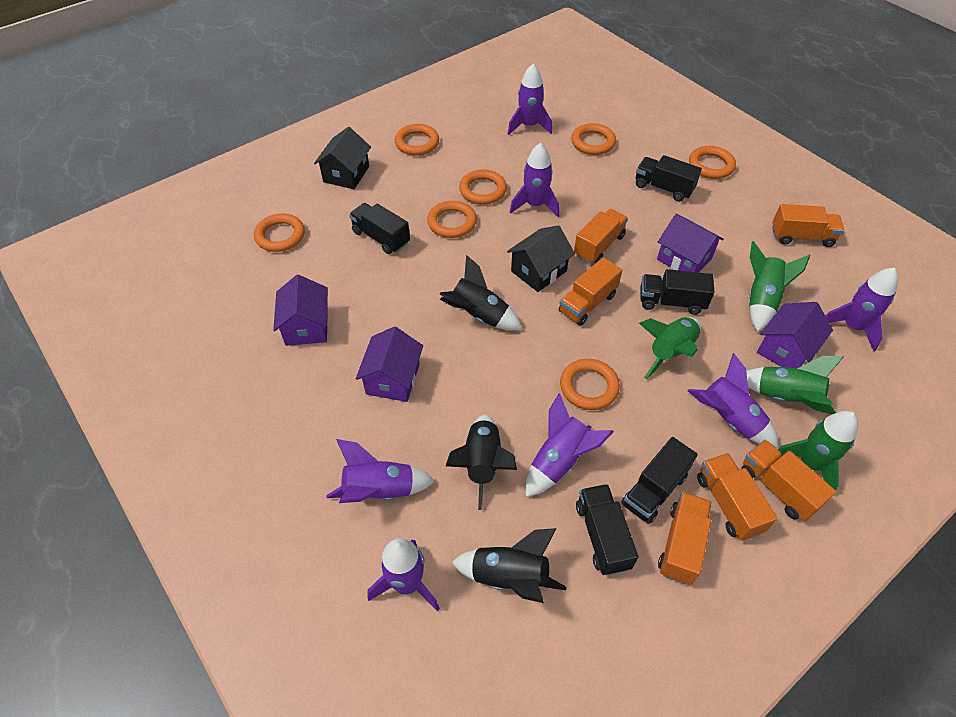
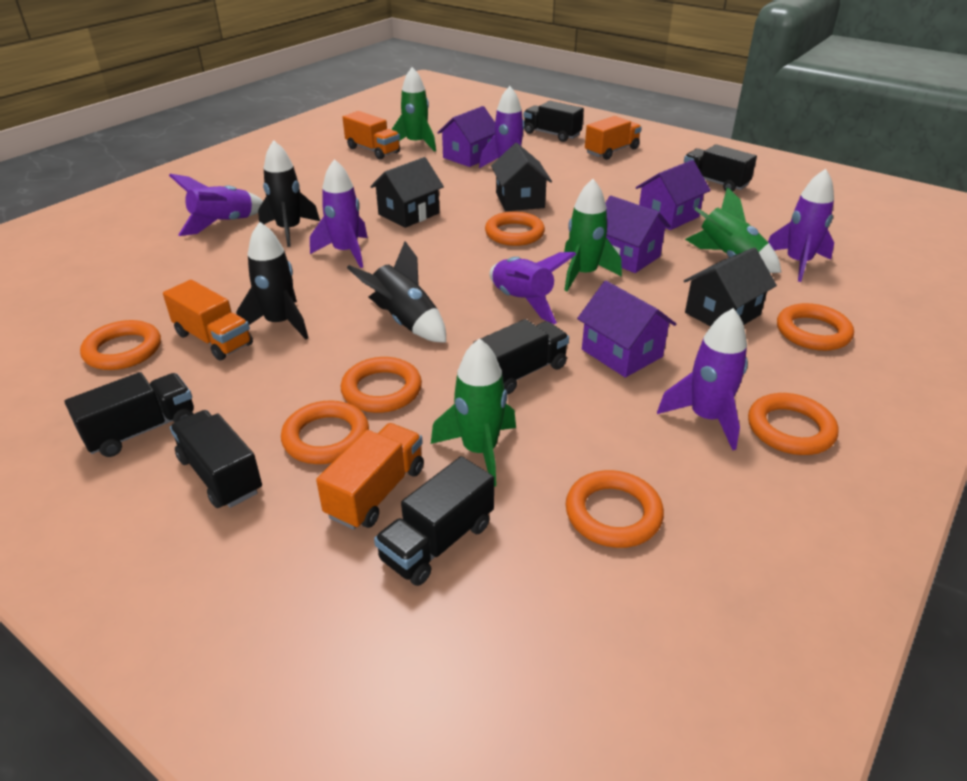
black house: 2 -> 3
black truck: 5 -> 6
orange truck: 6 -> 4
purple rocket: 7 -> 6

